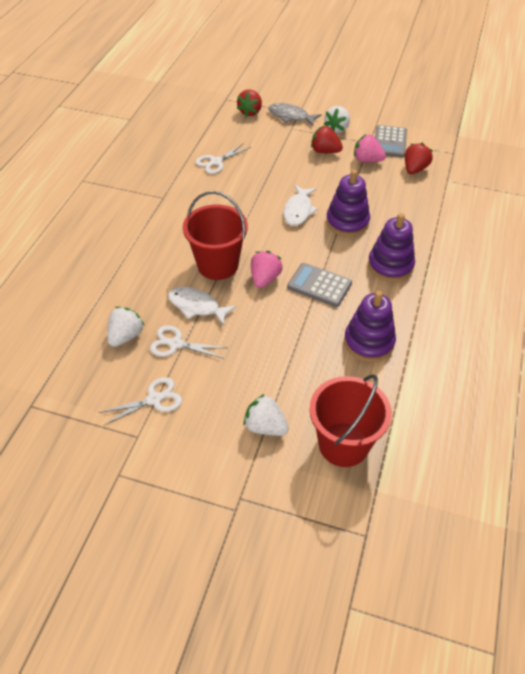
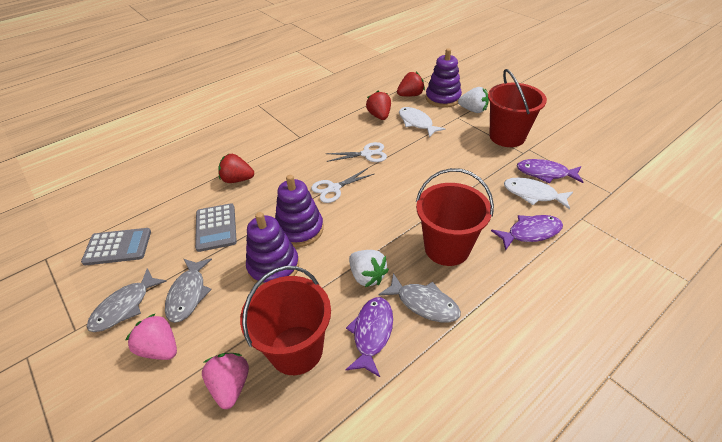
grey fish: 1 -> 3
purple fish: 0 -> 3
red bucket: 2 -> 3
white scissors: 3 -> 2
white strawberry: 3 -> 2

